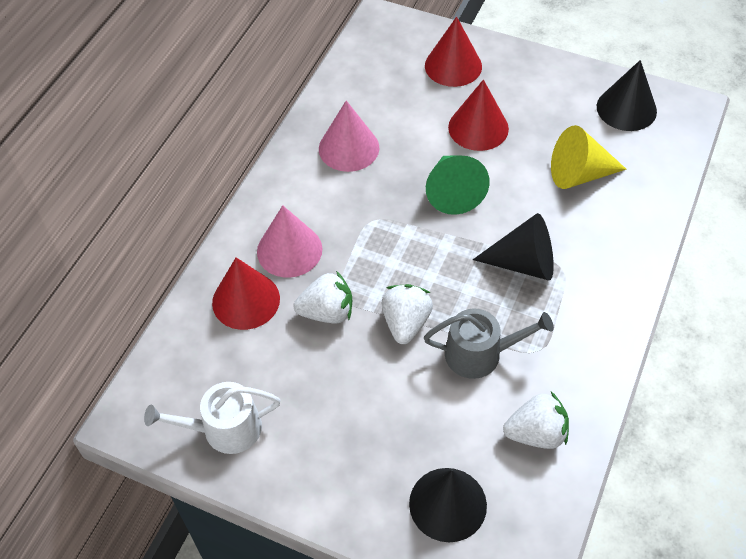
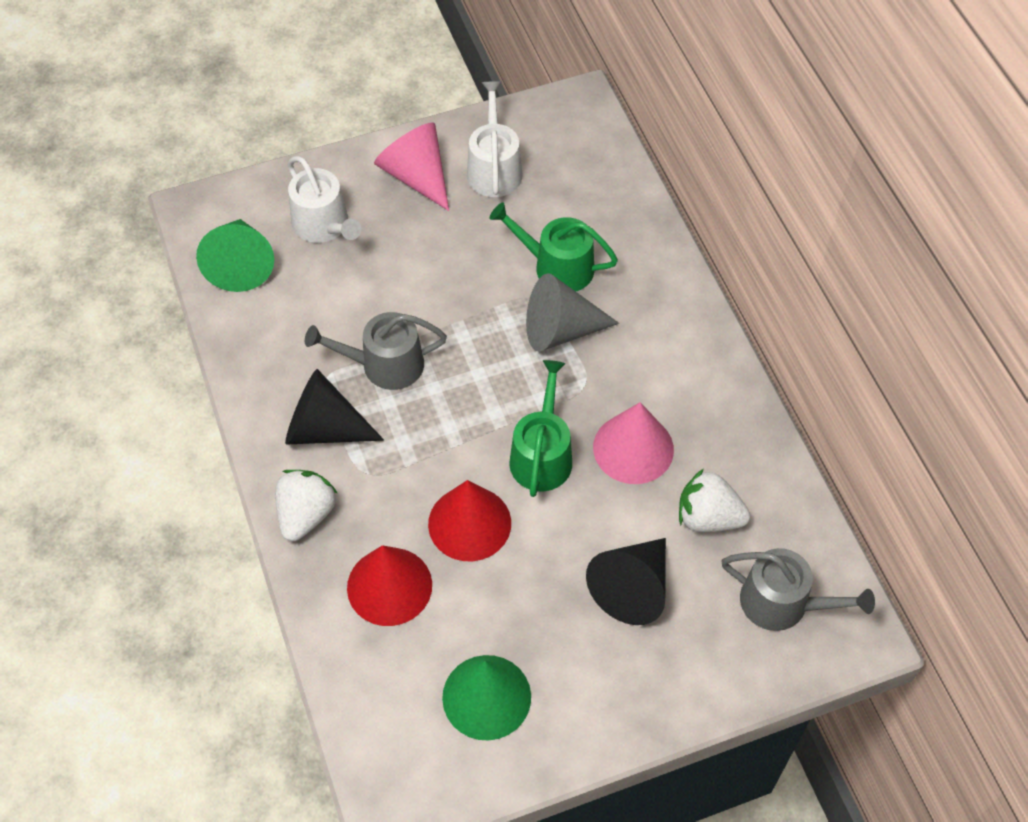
black cone: 3 -> 2
green cone: 1 -> 2
green watering can: 0 -> 2
grey cone: 0 -> 1
grey watering can: 1 -> 2
red cone: 3 -> 2
white strawberry: 3 -> 2
white watering can: 1 -> 2
yellow cone: 1 -> 0

